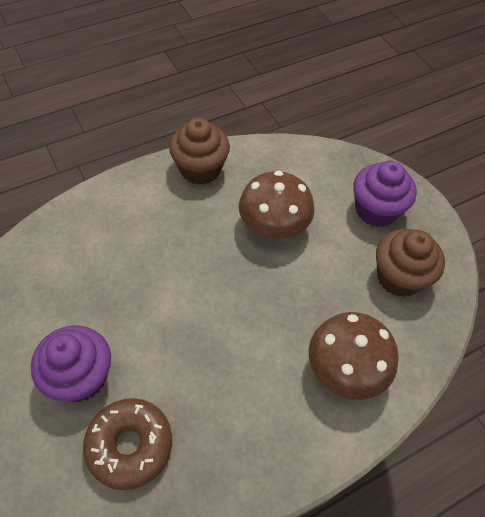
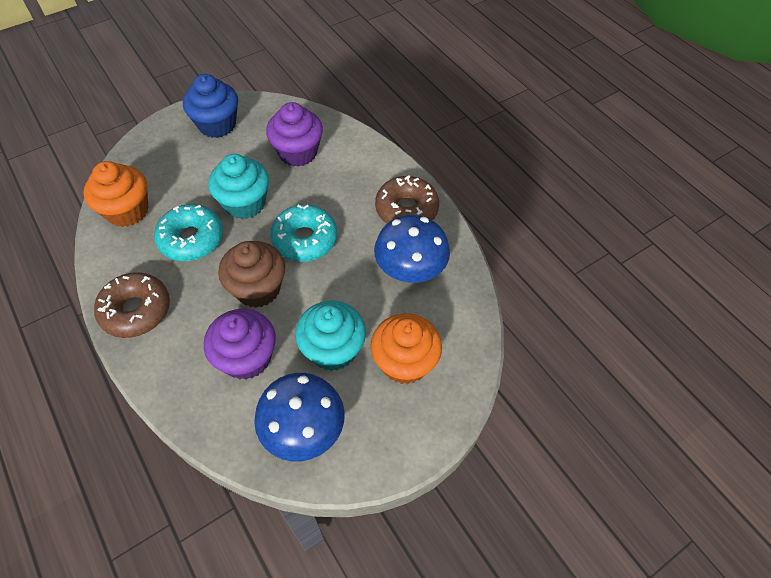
blue cupcake: 0 -> 1
blue mushroom: 0 -> 2
brown cupcake: 2 -> 1
brown donut: 1 -> 2
brown mushroom: 2 -> 0
orange cupcake: 0 -> 2
turquoise cupcake: 0 -> 2
turquoise donut: 0 -> 2

